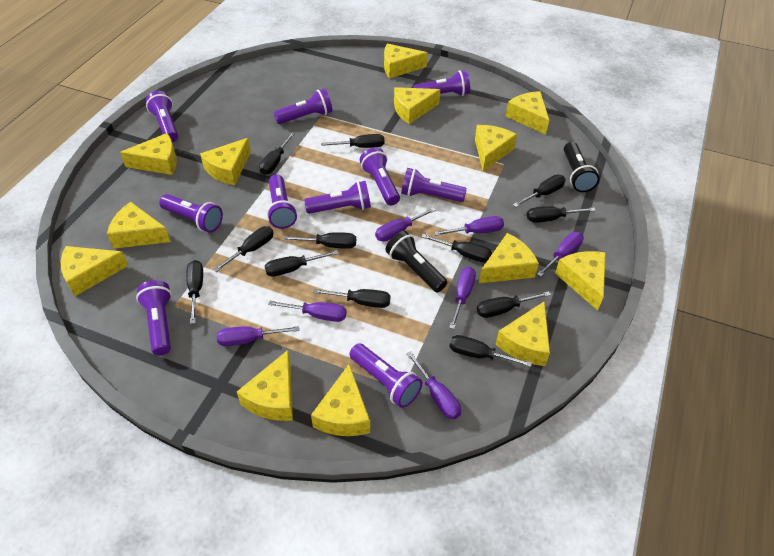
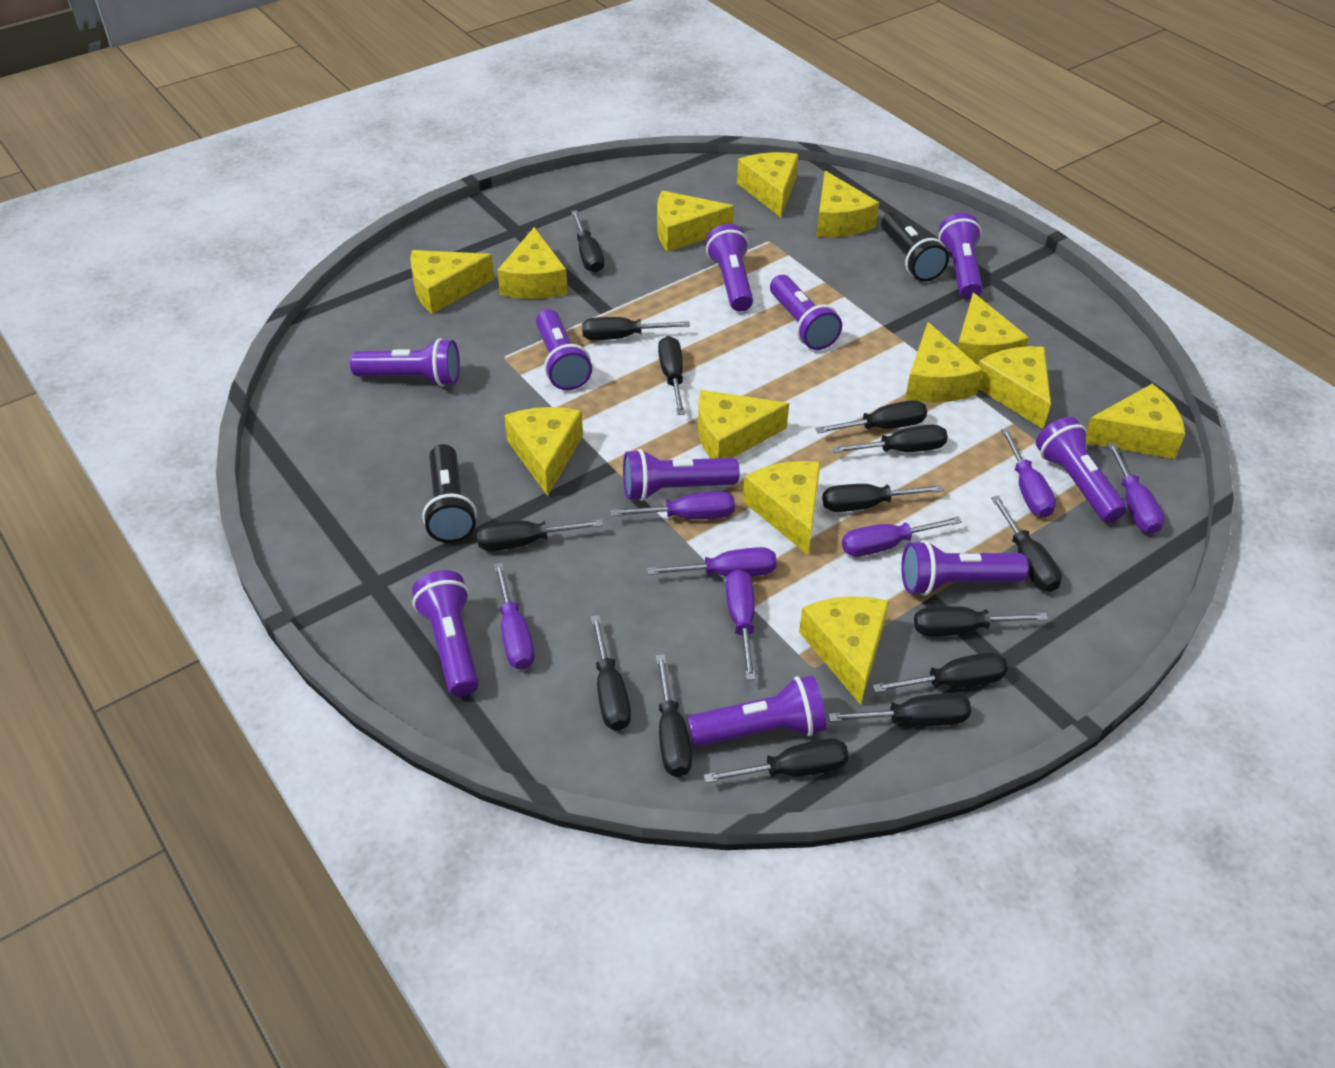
black screwdriver: 12 -> 14

